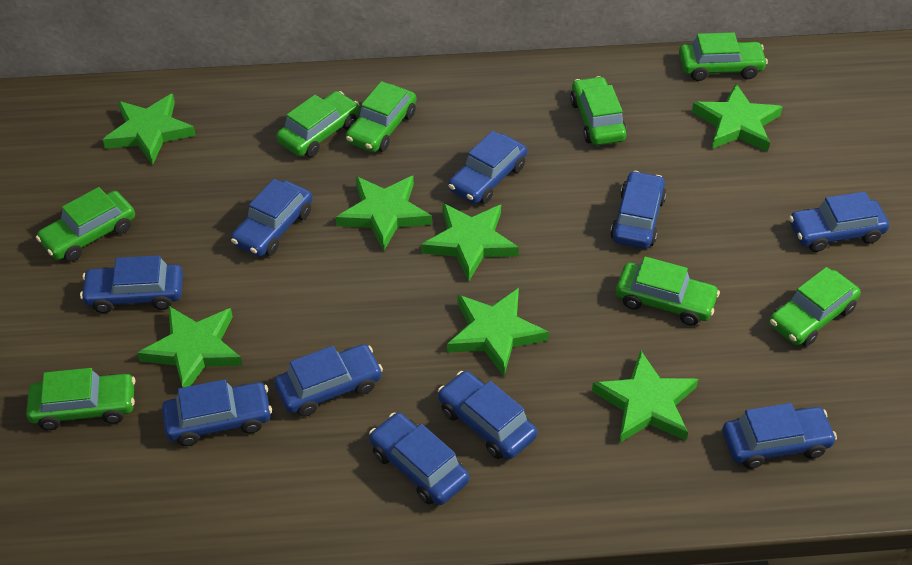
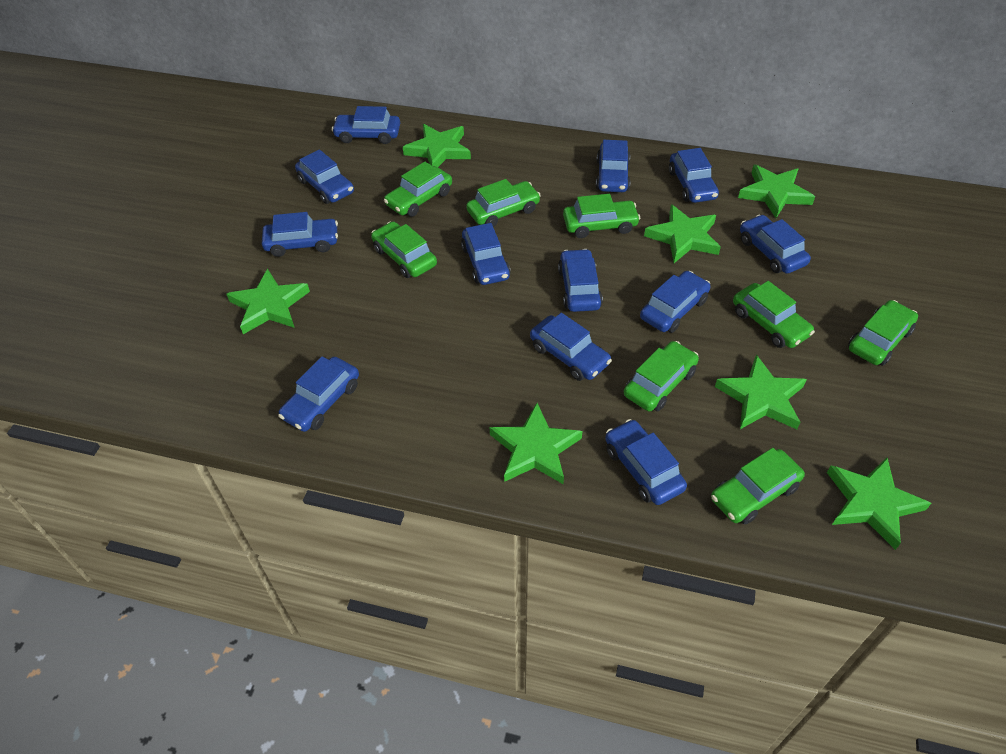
blue car: 10 -> 12

